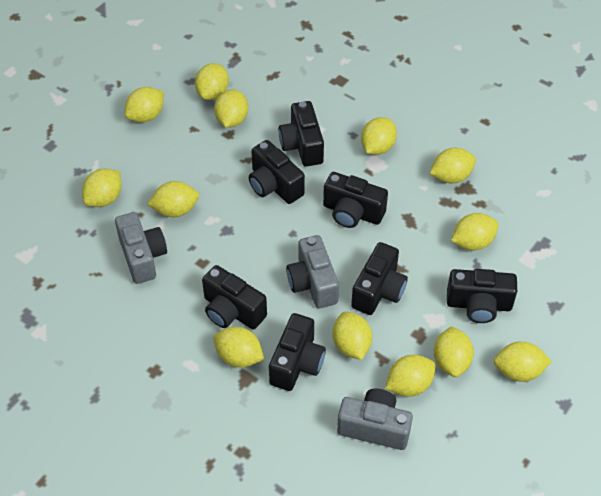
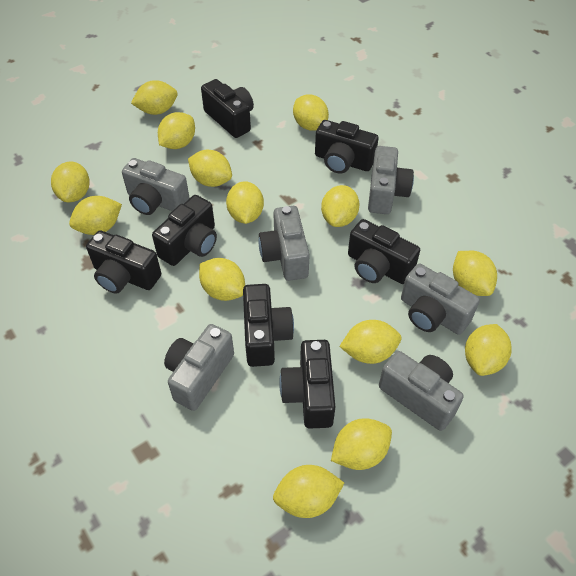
grey camera: 3 -> 6
yellow lemon: 13 -> 14

